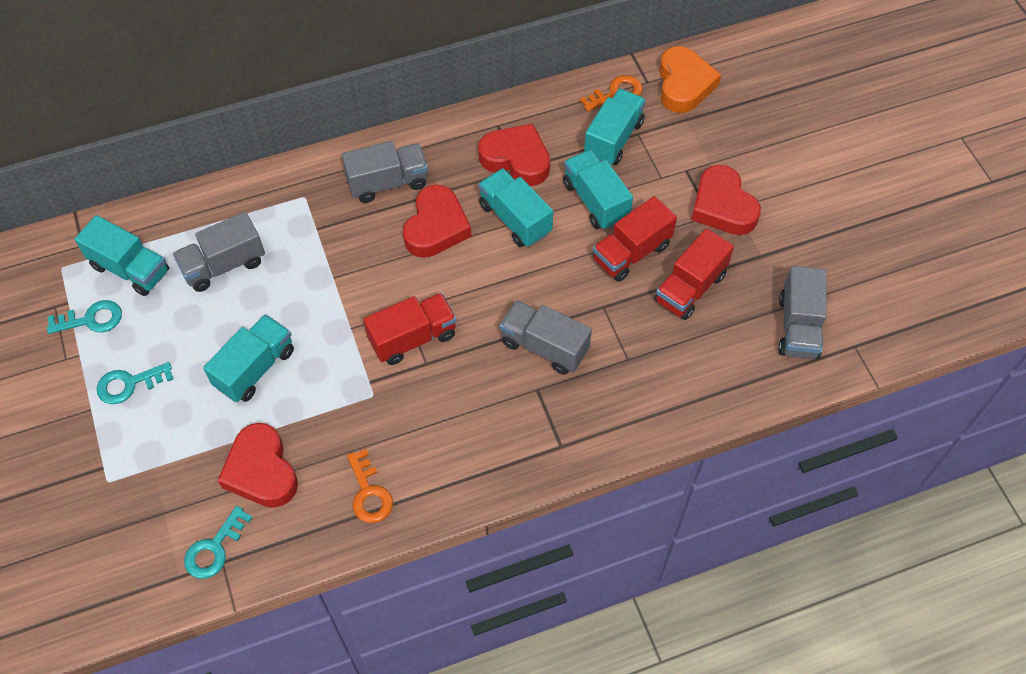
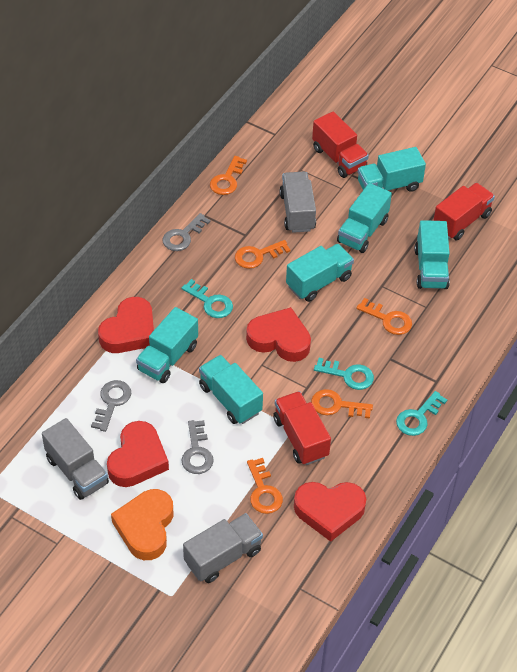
grey key: 0 -> 3
grey truck: 4 -> 3
orange key: 2 -> 5
turquoise truck: 5 -> 6

